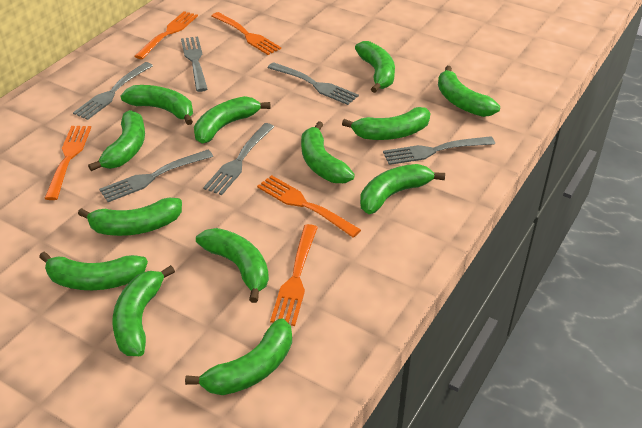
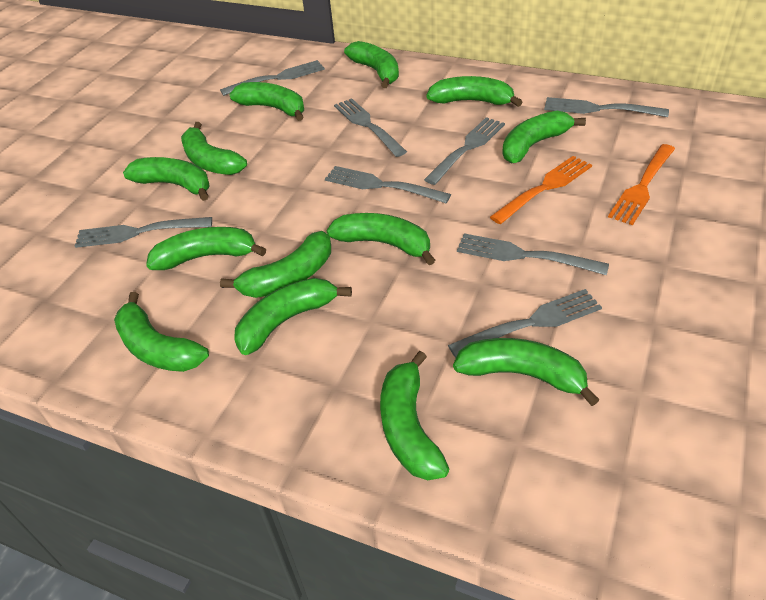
grey fork: 6 -> 8
orange fork: 5 -> 2

